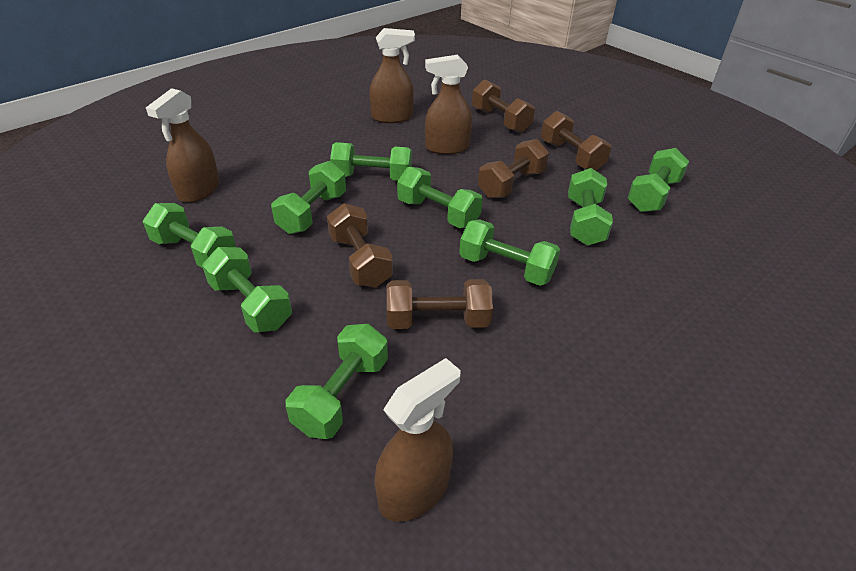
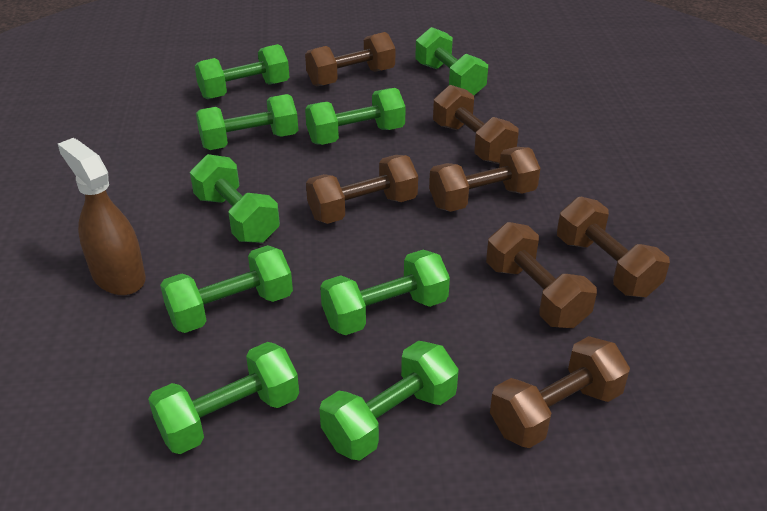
brown dumbbell: 5 -> 7
brown spray bottle: 4 -> 1

